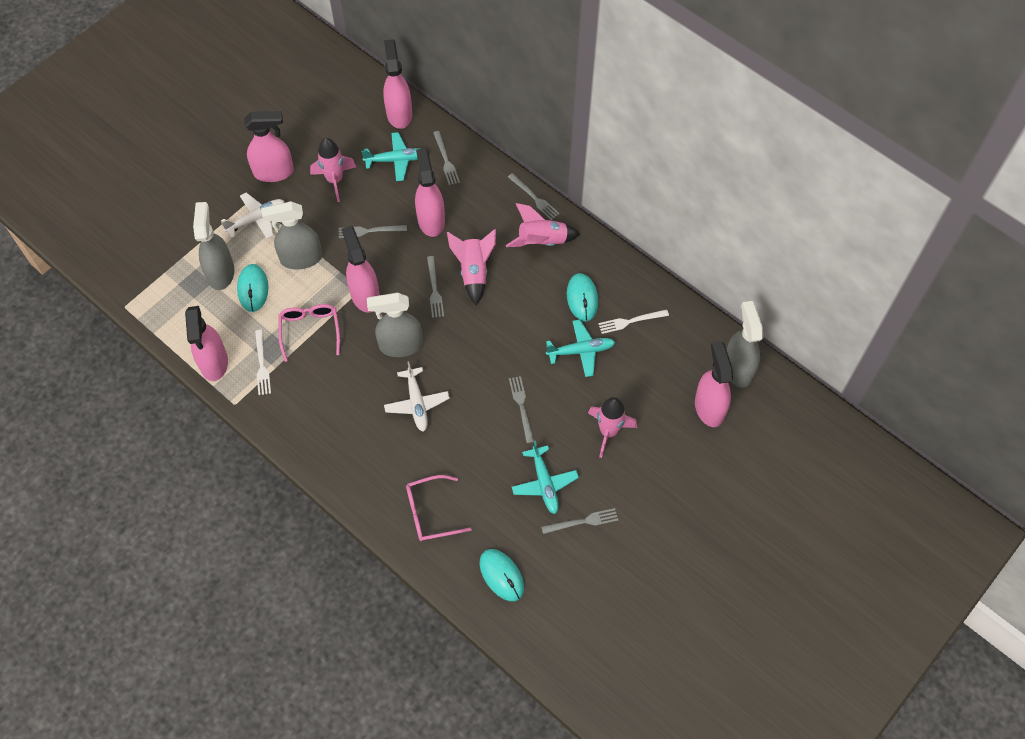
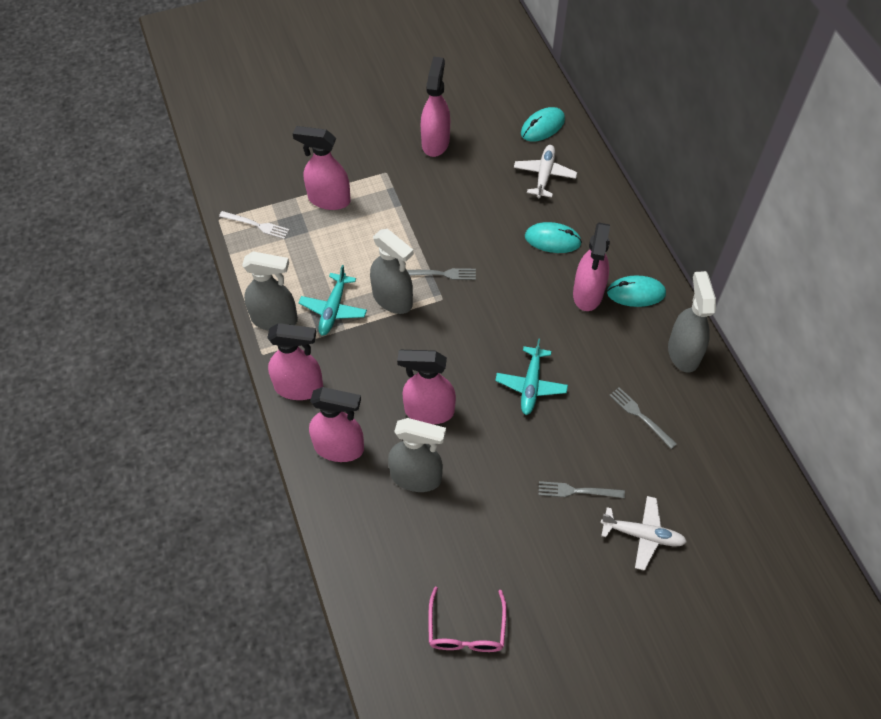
grey fork: 6 -> 3
pink glasses: 2 -> 1
pink rocket: 4 -> 0
turquoise plane: 3 -> 2
white fork: 2 -> 1

